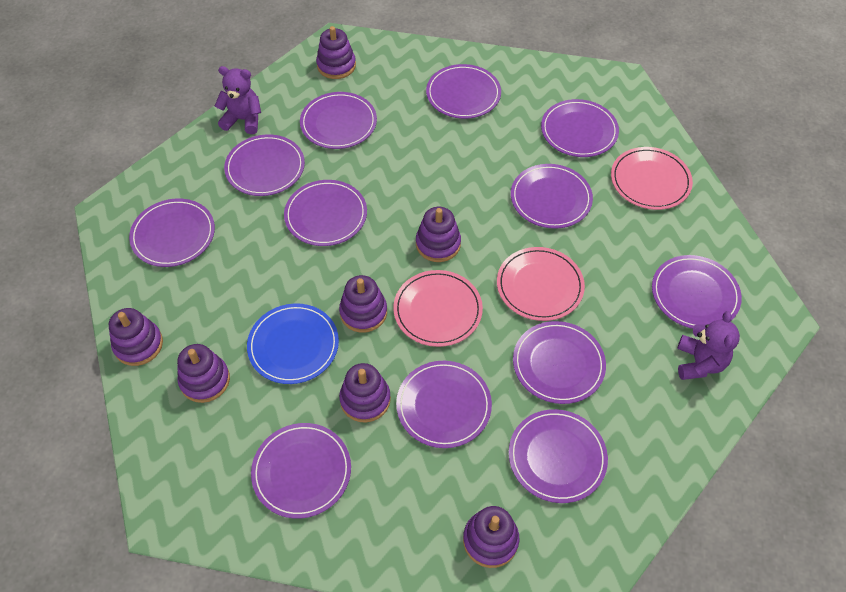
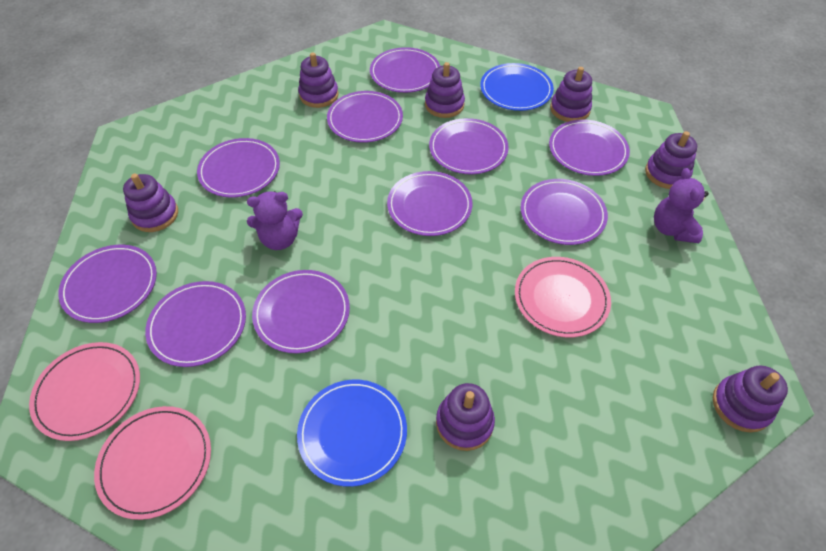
blue plate: 1 -> 2
purple plate: 12 -> 10

